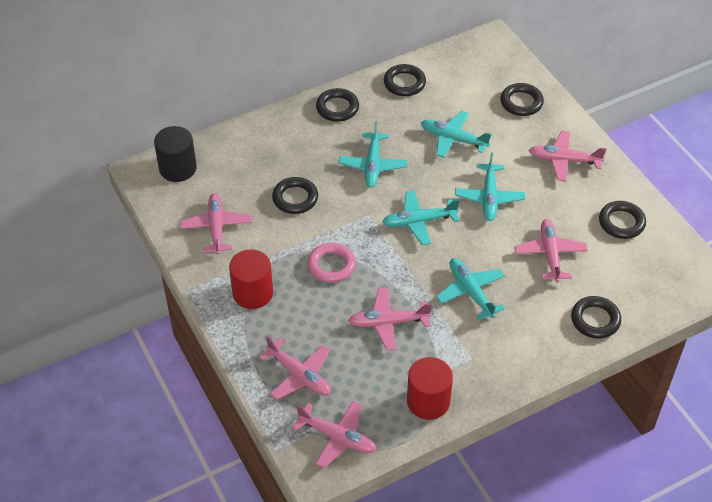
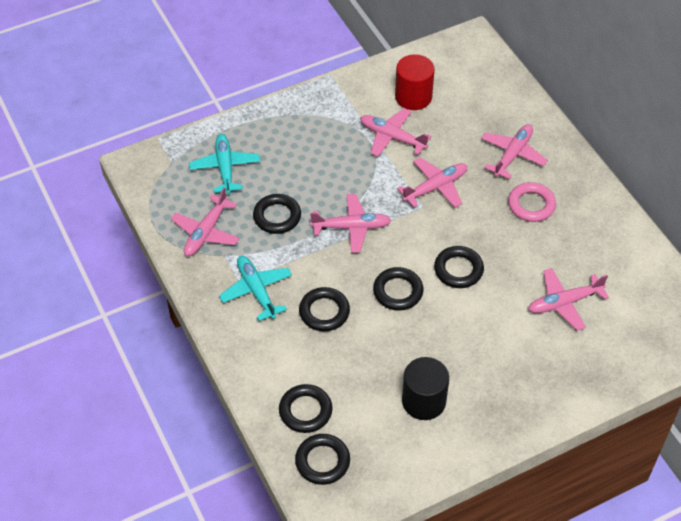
red cylinder: 2 -> 1
turquoise plane: 5 -> 2

